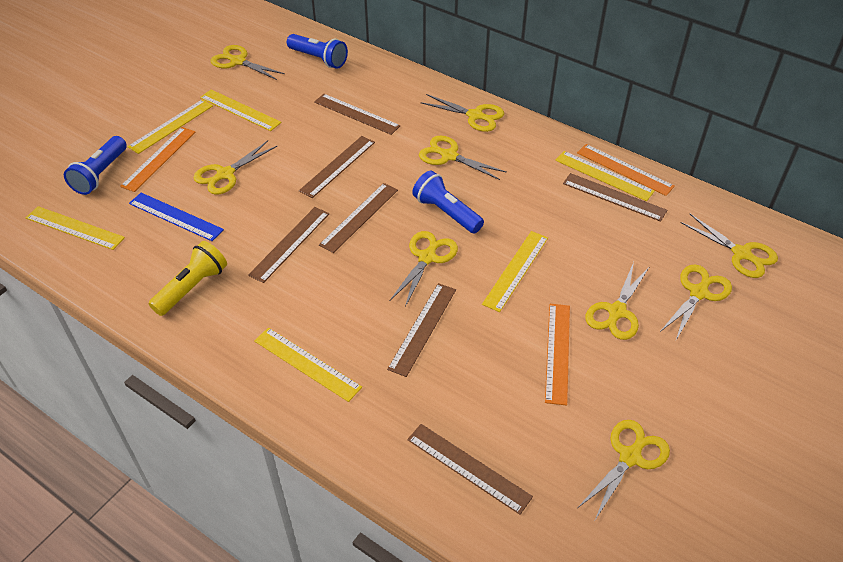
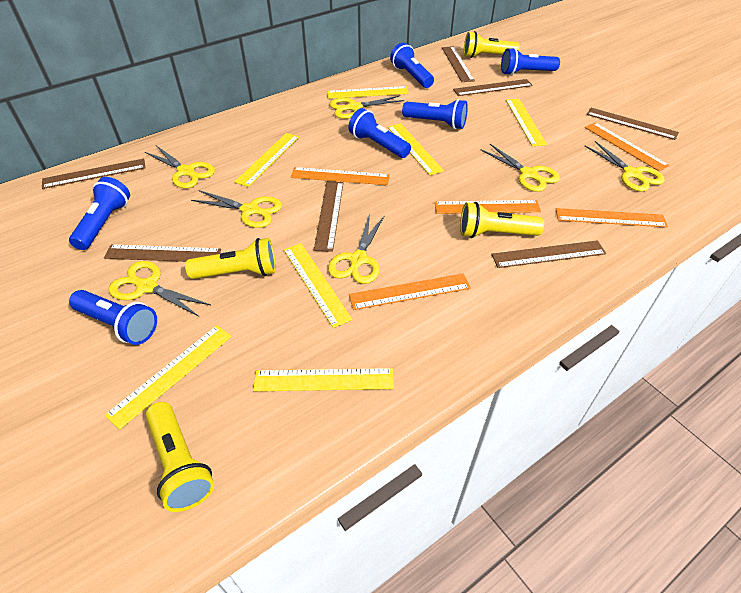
blue flashlight: 3 -> 6
blue ruler: 1 -> 0
orange ruler: 3 -> 5
yellow flashlight: 1 -> 4
yellow ruler: 6 -> 7
yellow scissors: 9 -> 7

